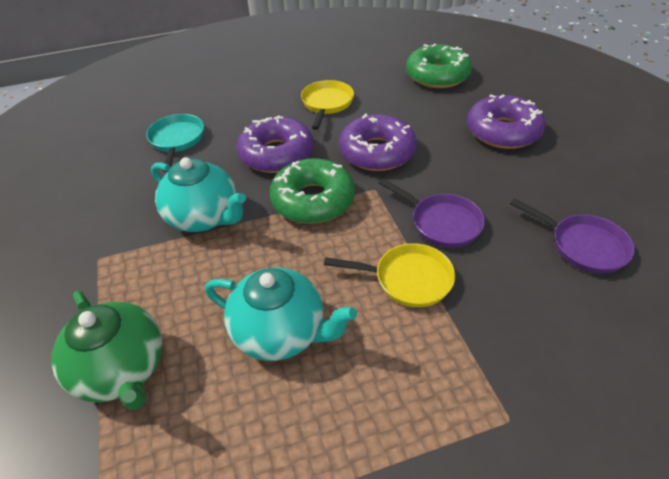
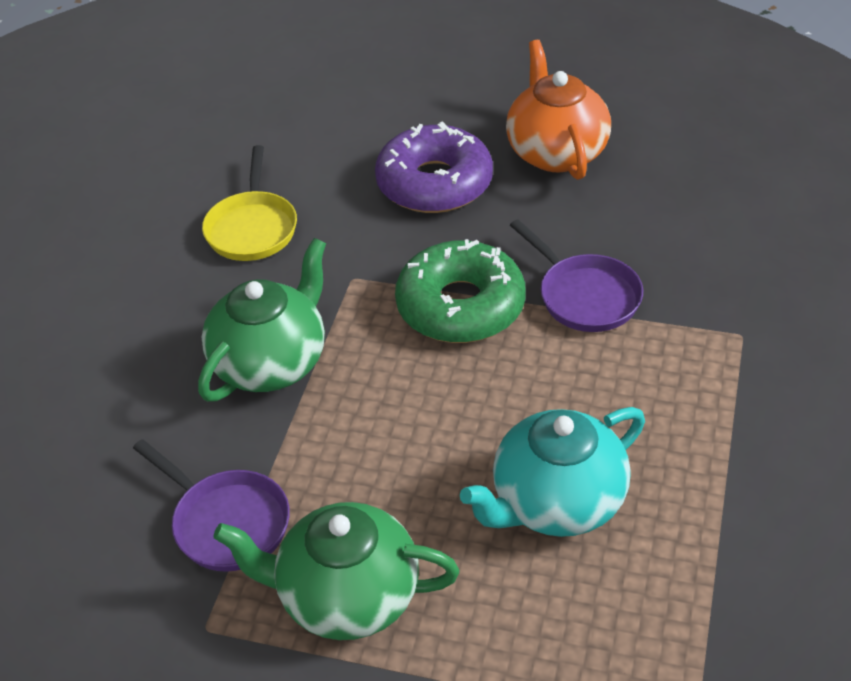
green donut: 2 -> 1
green teapot: 1 -> 2
orange teapot: 0 -> 1
purple donut: 3 -> 1
turquoise pan: 1 -> 0
turquoise teapot: 2 -> 1
yellow pan: 2 -> 1

